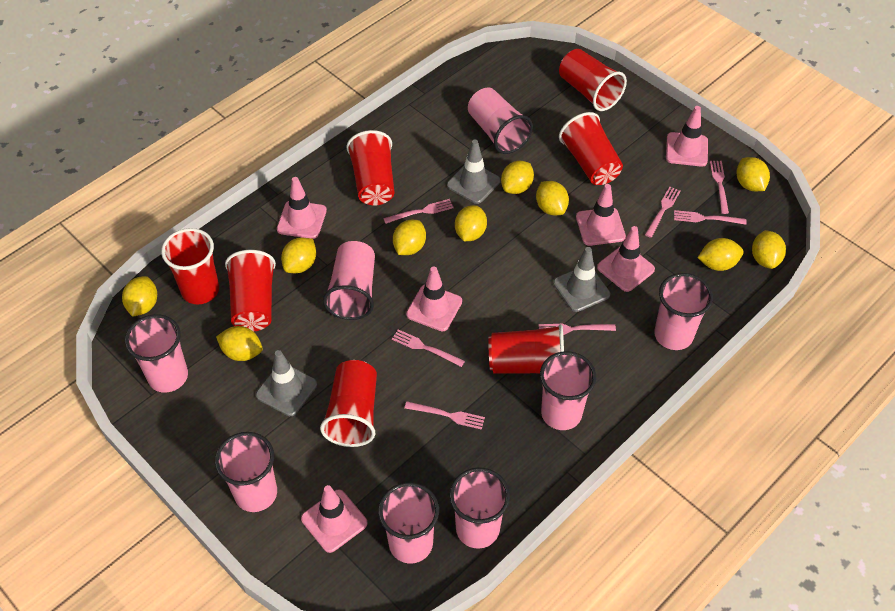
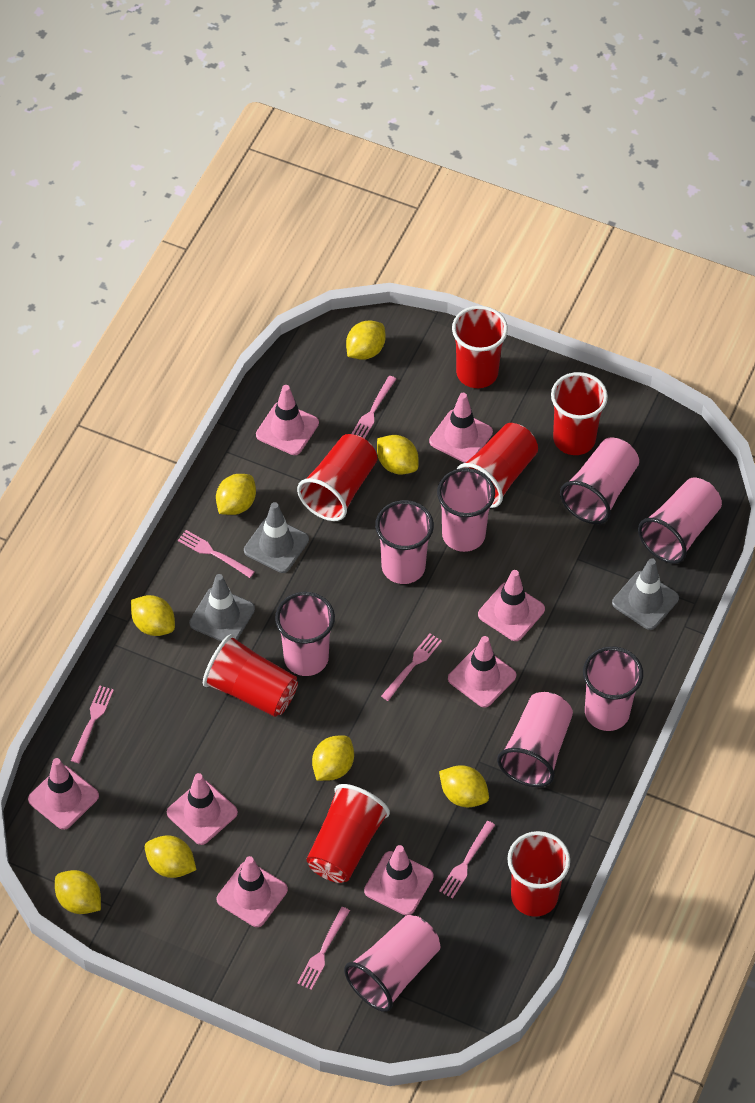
pink fork: 7 -> 6
pink traffic cone: 6 -> 8
yellow lemon: 10 -> 8

